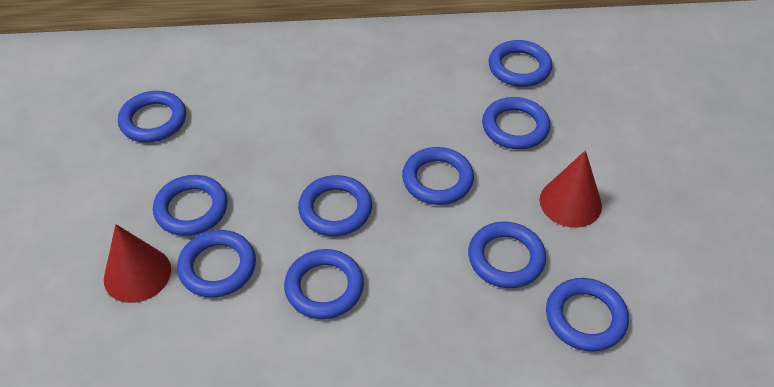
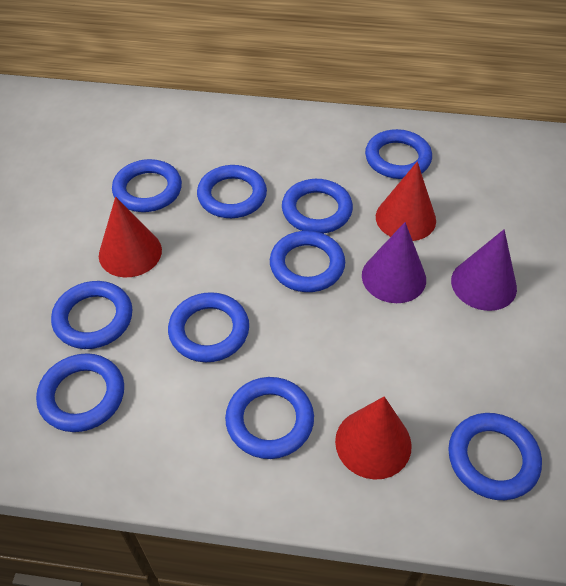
purple cone: 0 -> 2
red cone: 2 -> 3

